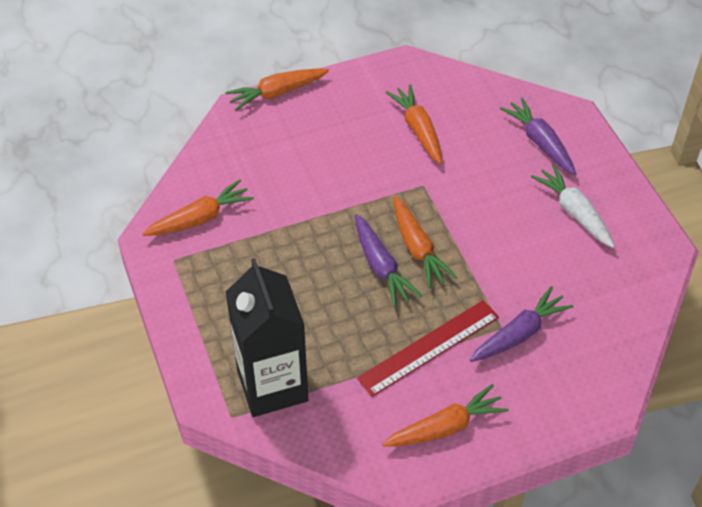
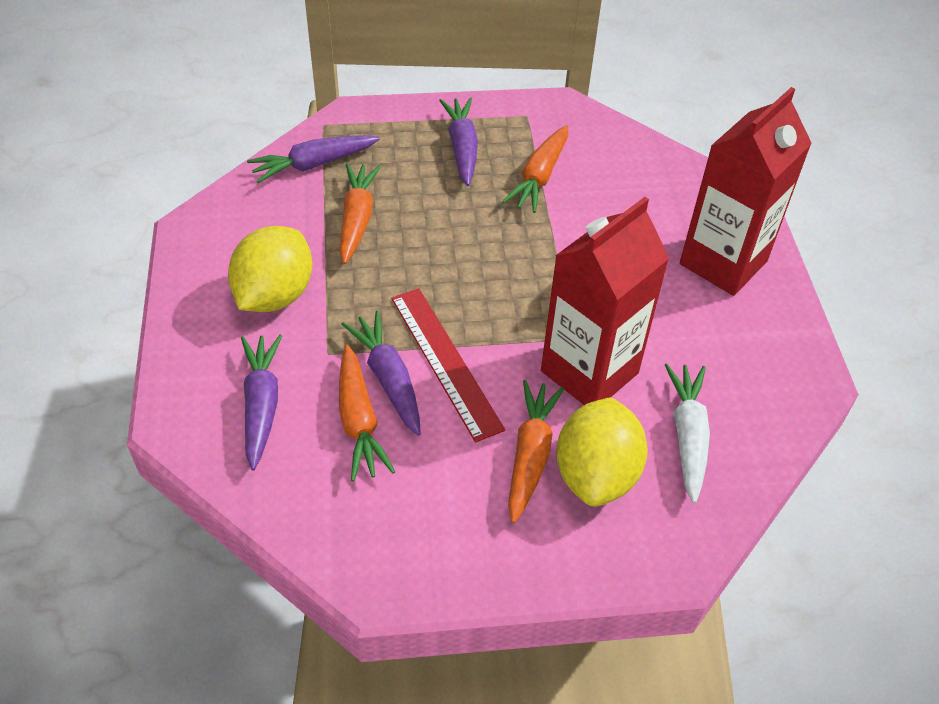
black carton: 1 -> 0
orange carrot: 5 -> 4
purple carrot: 3 -> 4
red carton: 0 -> 2
yellow lemon: 0 -> 2

